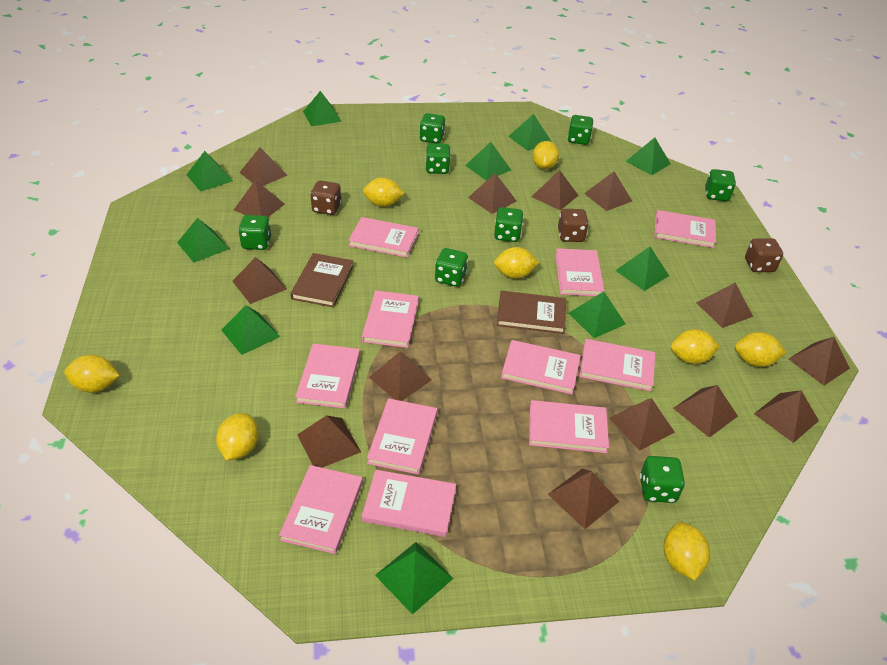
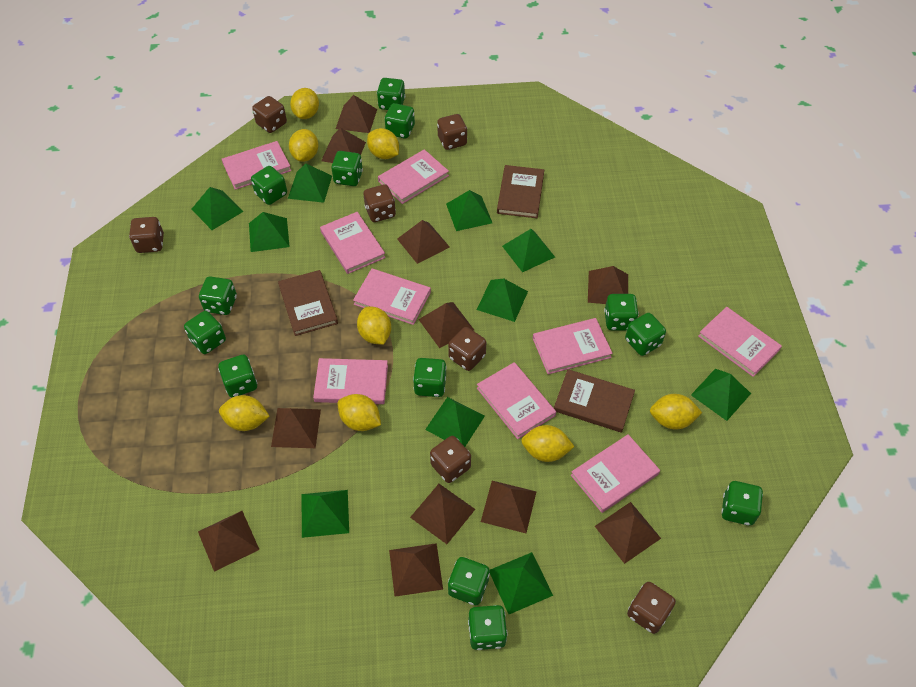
brown book: 2 -> 3
brown dice: 3 -> 7
brown pyramid: 14 -> 11
green dice: 8 -> 13
pink book: 11 -> 9

